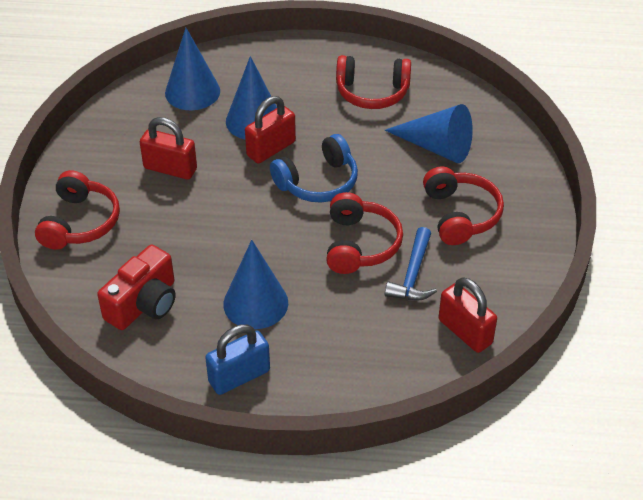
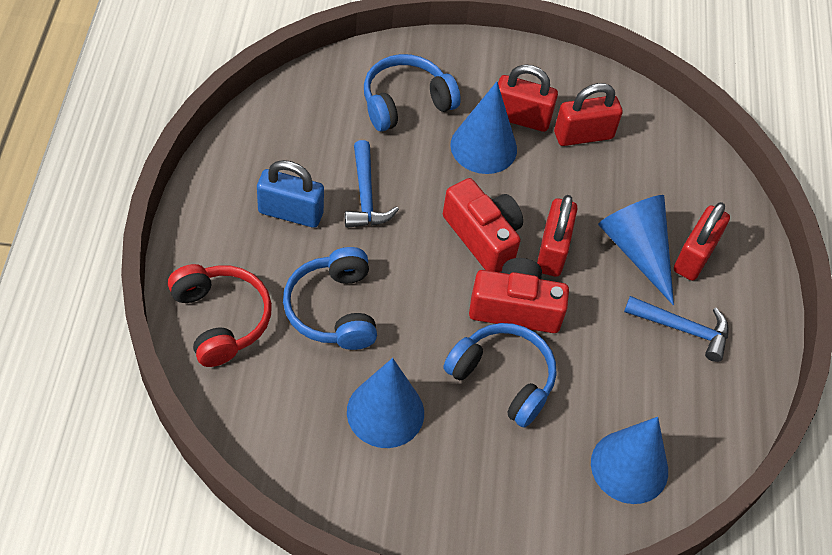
blue hammer: 1 -> 2
blue headphones: 1 -> 3
red camera: 1 -> 2
red headphones: 4 -> 1
red padlock: 3 -> 4

